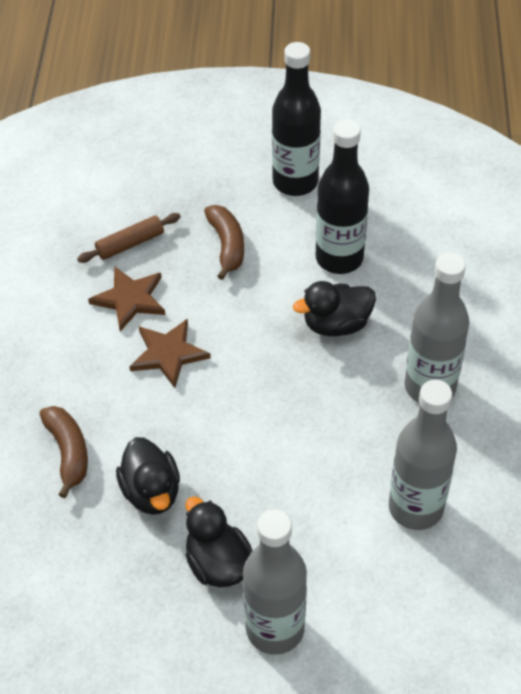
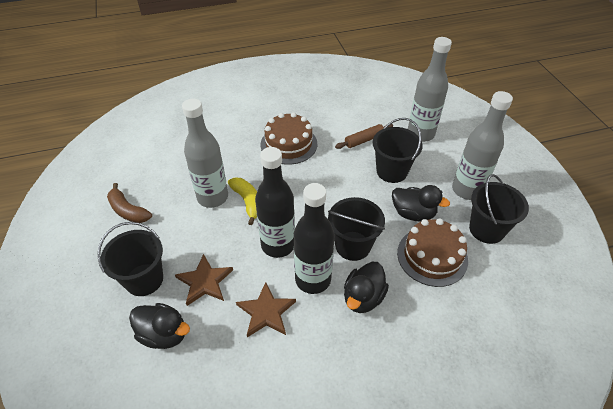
black bucket: 0 -> 4
brown banana: 2 -> 1
brown cake: 0 -> 2
yellow banana: 0 -> 1

